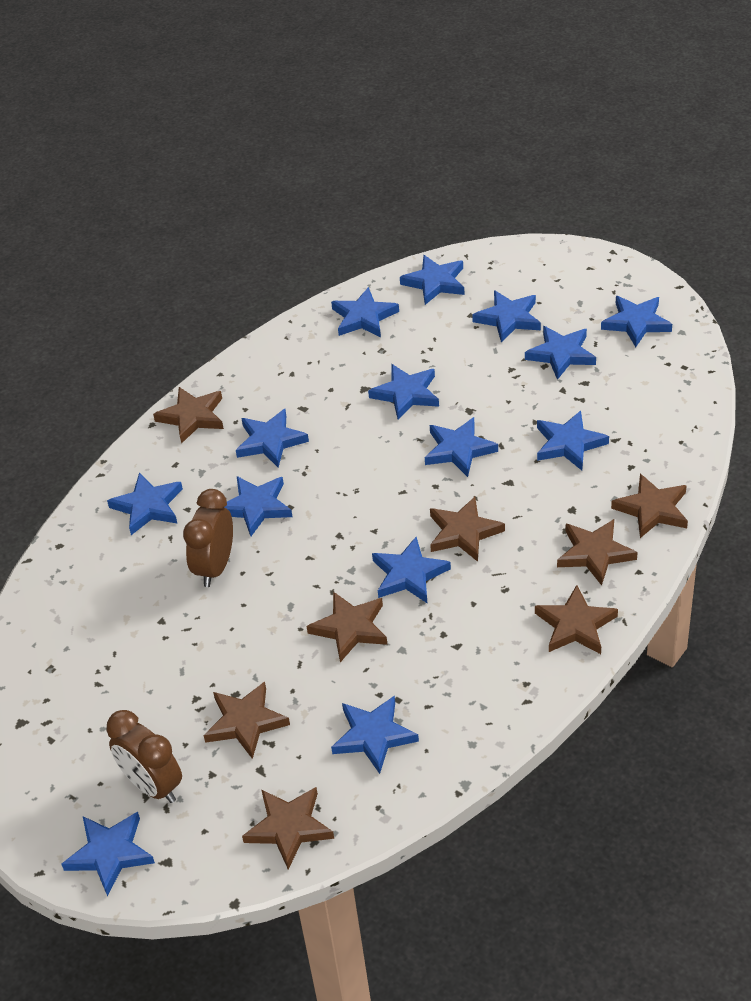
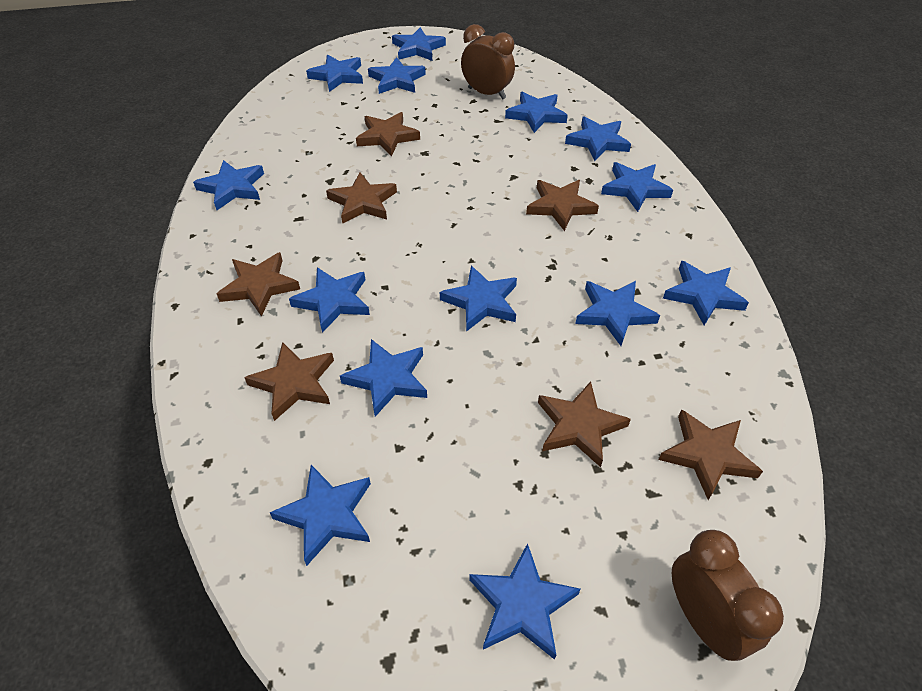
brown star: 8 -> 7

